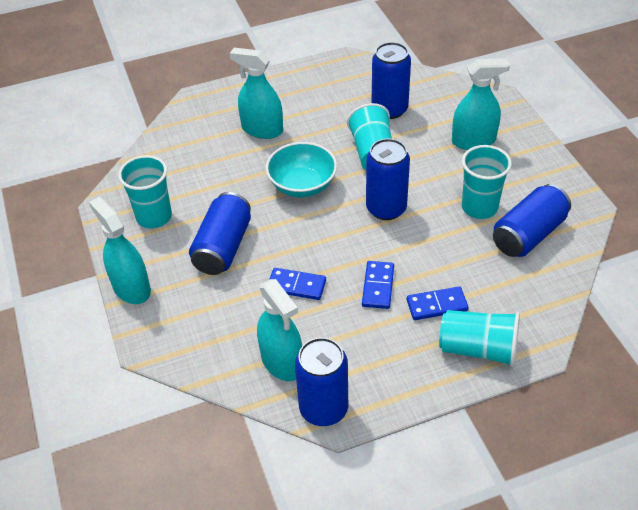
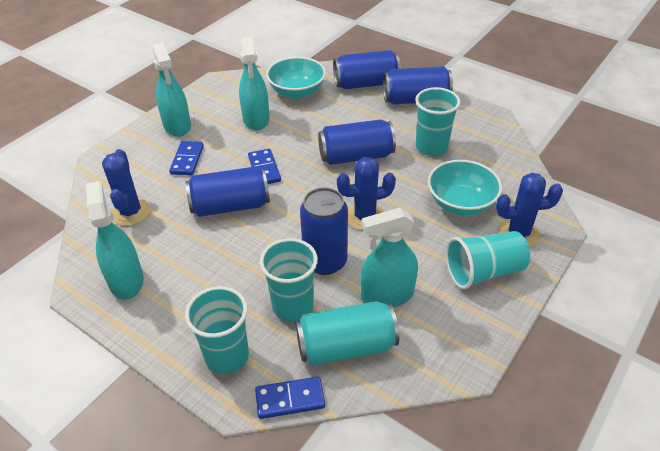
blue cactus: 0 -> 3
turquoise bowl: 1 -> 2
turquoise can: 0 -> 1

